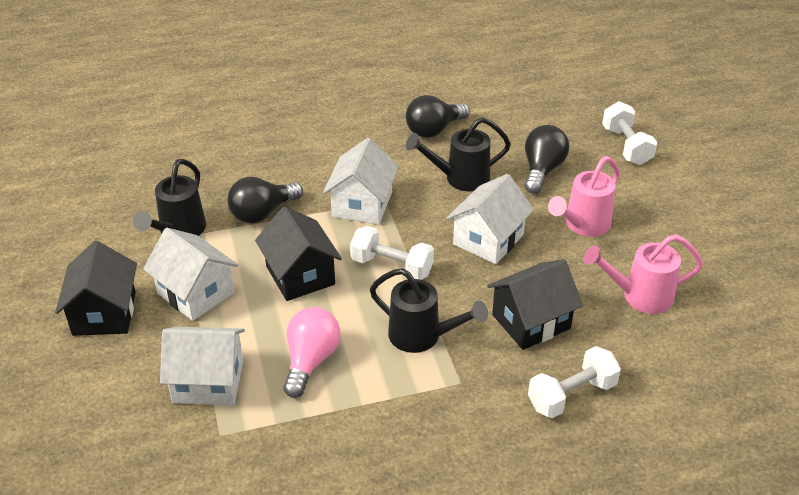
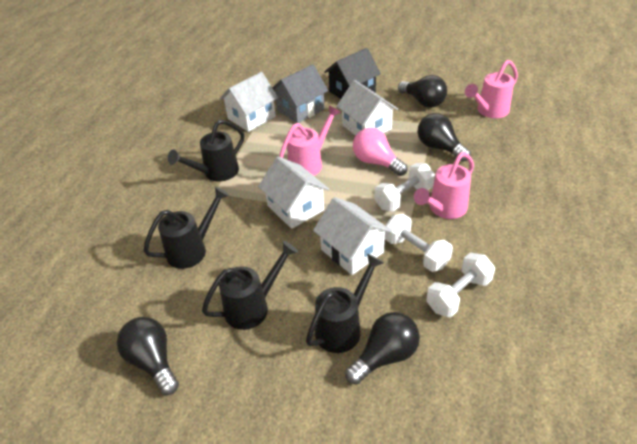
black house: 3 -> 1
black light bulb: 3 -> 4
black watering can: 3 -> 4
grey house: 0 -> 1
pink watering can: 2 -> 3

